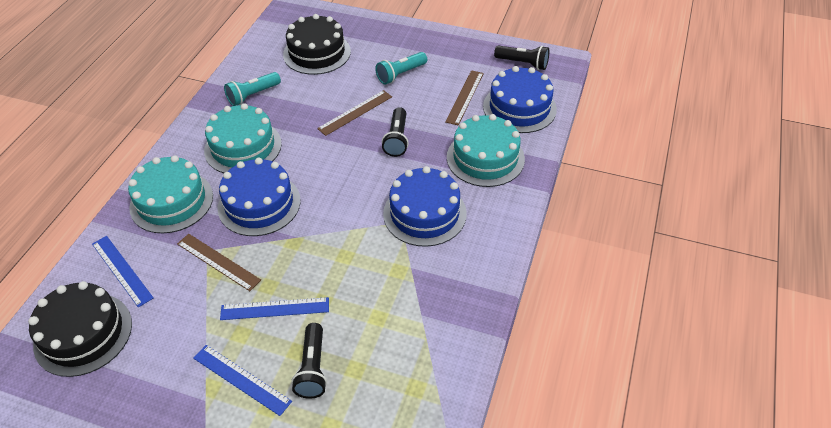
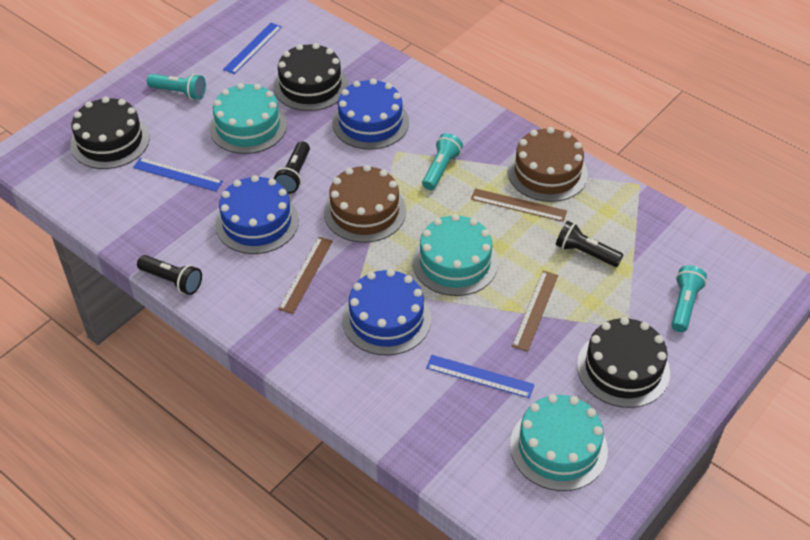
black cake: 2 -> 3
brown cake: 0 -> 2
turquoise flashlight: 2 -> 3

